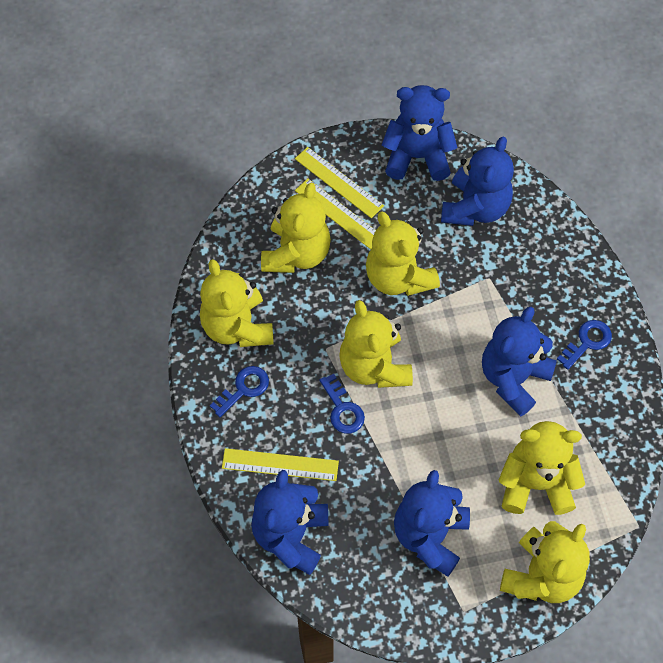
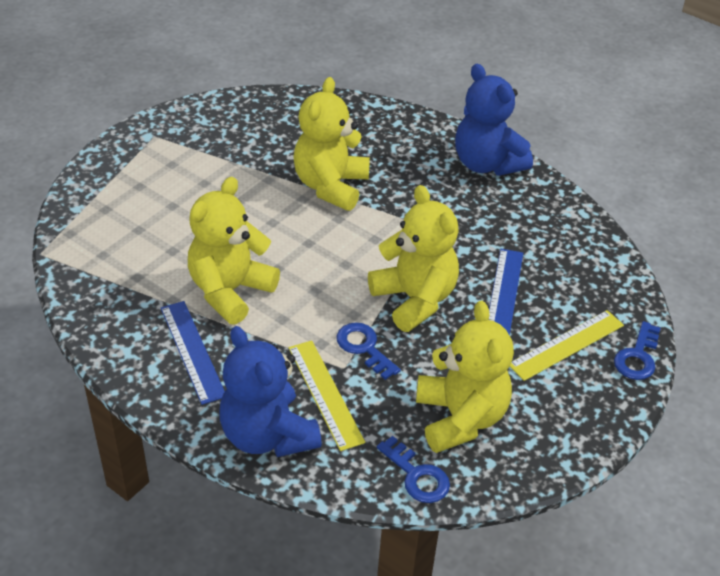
blue ruler: 0 -> 2
blue teddy bear: 5 -> 2
yellow ruler: 3 -> 2
yellow teddy bear: 6 -> 4

